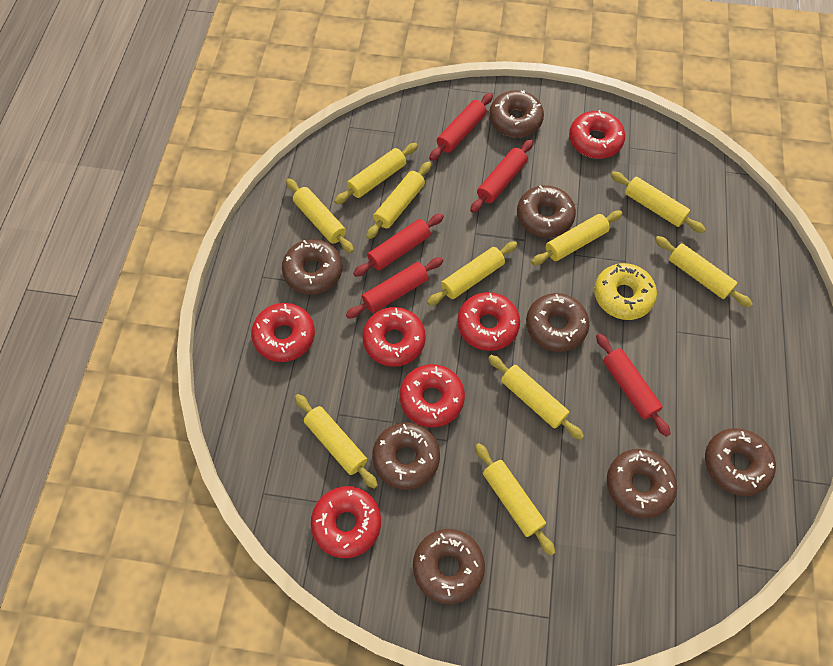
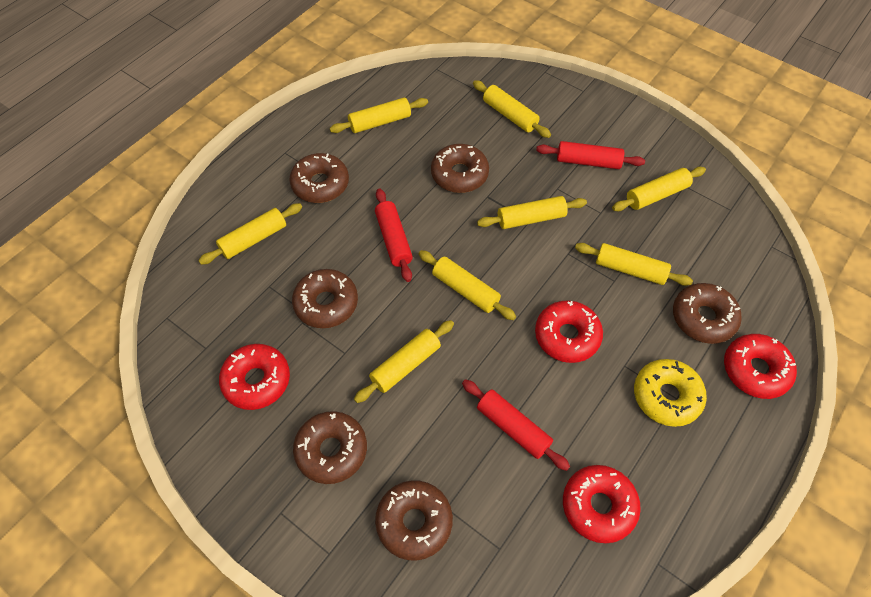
brown donut: 8 -> 6
red donut: 6 -> 4
red rolling pin: 5 -> 3
yellow rolling pin: 10 -> 8

